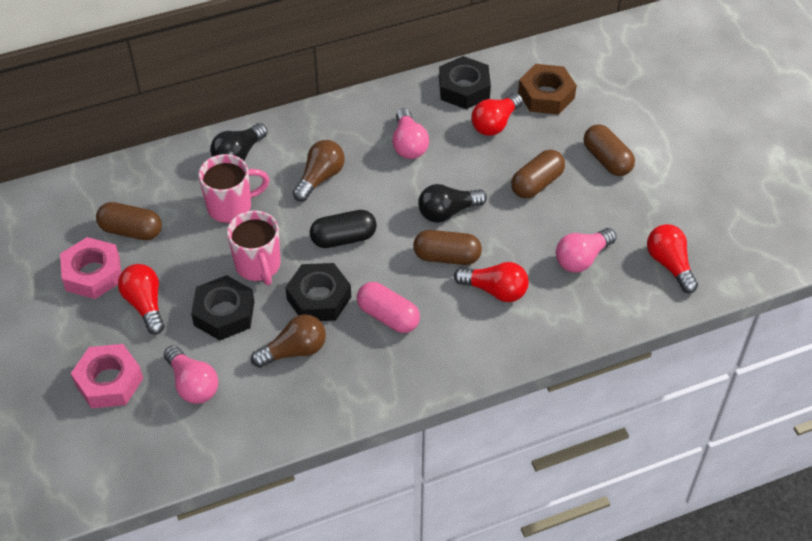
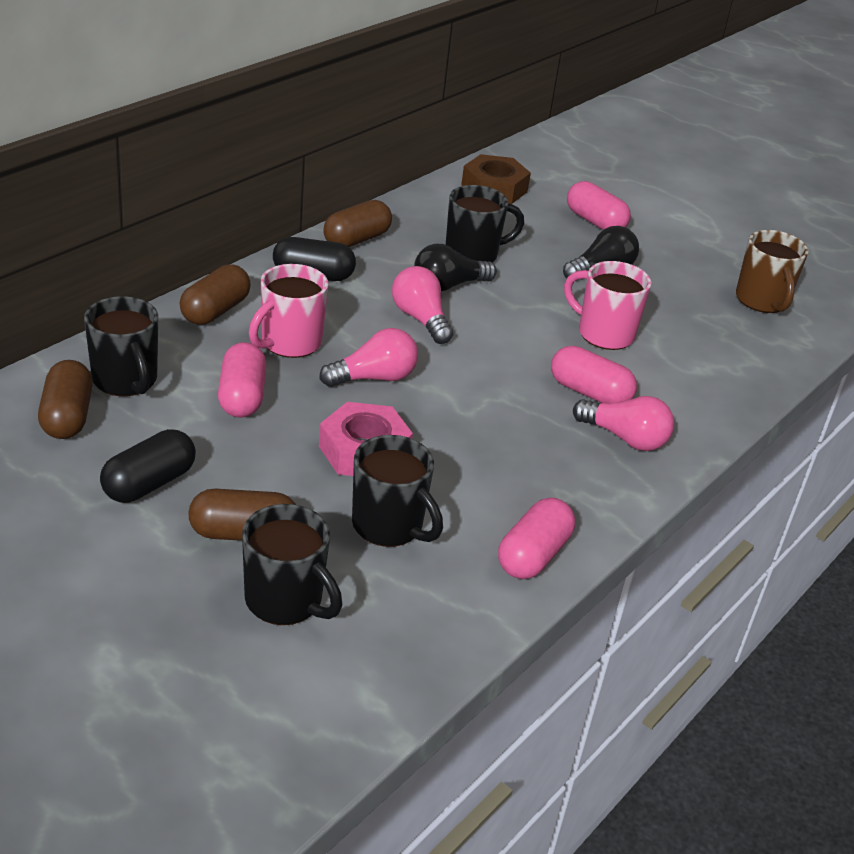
black capsule: 1 -> 2
black mug: 0 -> 4
black nut: 3 -> 0
brown light bulb: 2 -> 0
brown mug: 0 -> 1
pink capsule: 1 -> 4
pink nut: 2 -> 1
red light bulb: 4 -> 0

